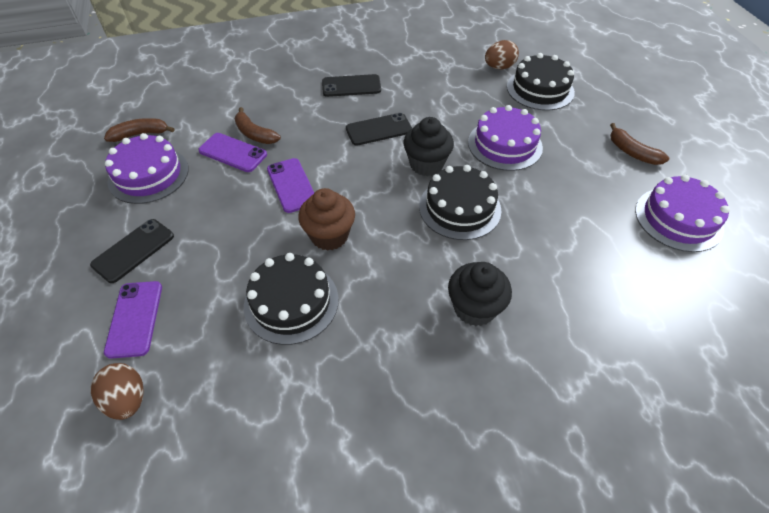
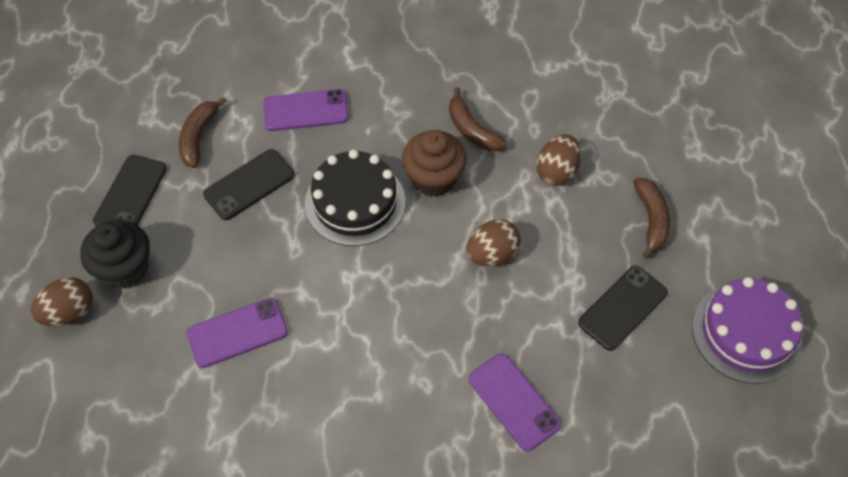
black cake: 3 -> 1
black cupcake: 2 -> 1
brown egg: 2 -> 3
purple cake: 3 -> 1

